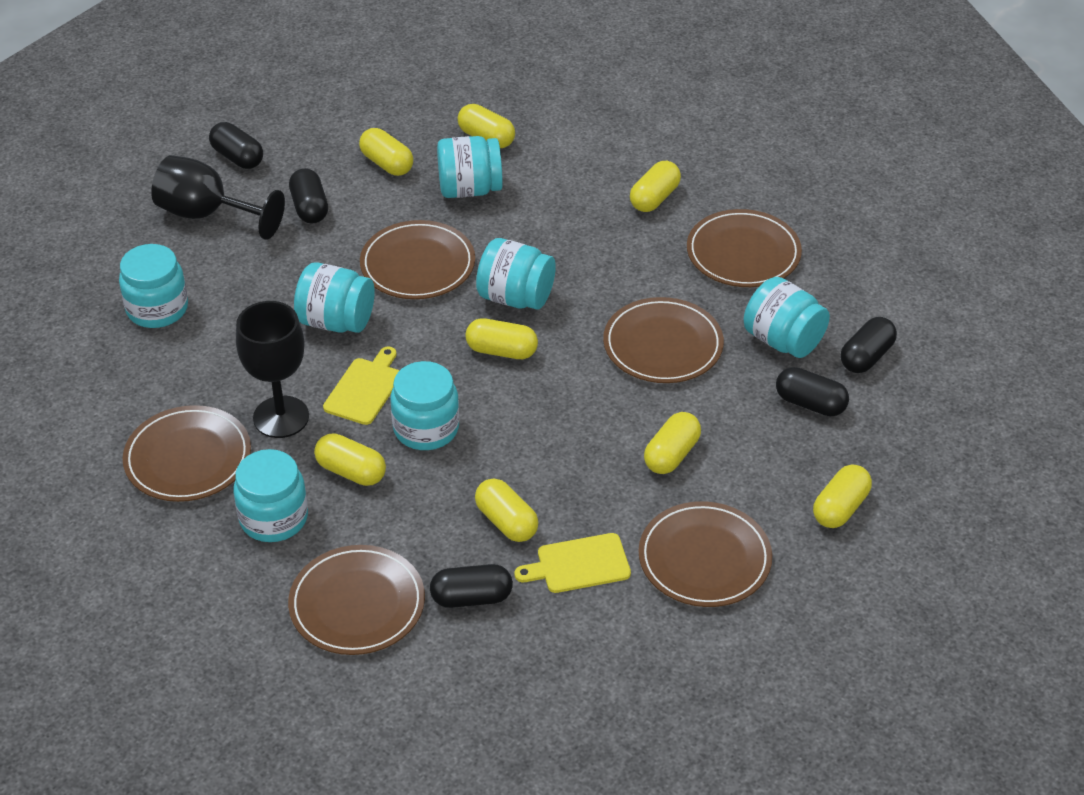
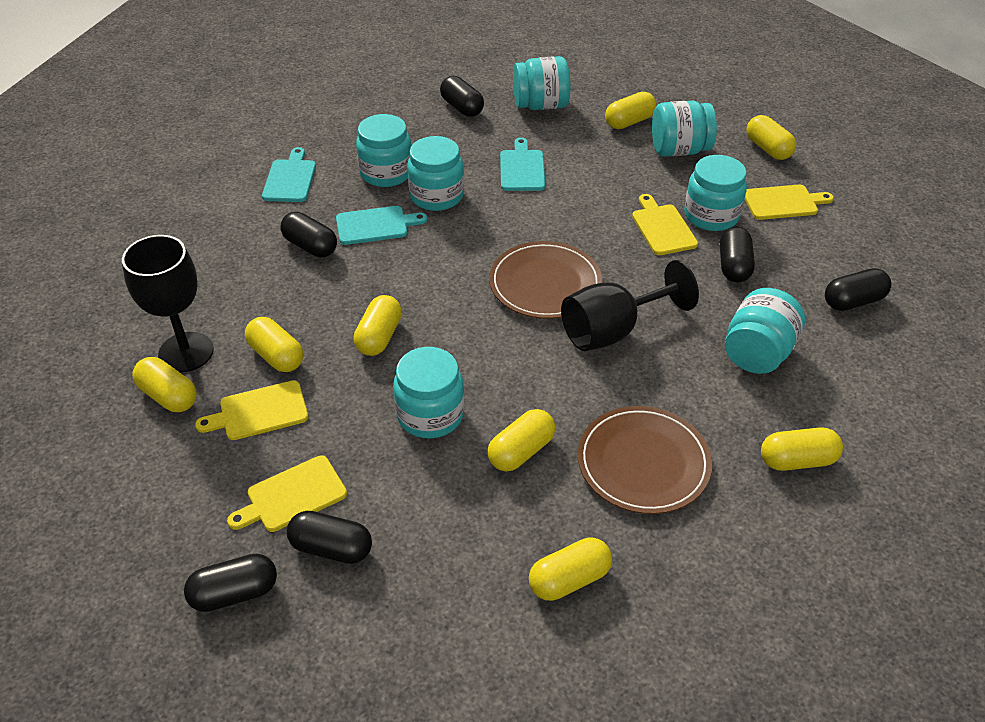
black capsule: 5 -> 6
brown plate: 6 -> 2
turquoise cutting board: 0 -> 3
yellow cutting board: 2 -> 4

